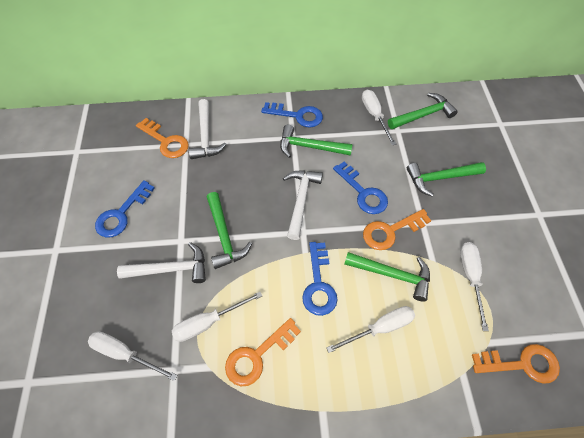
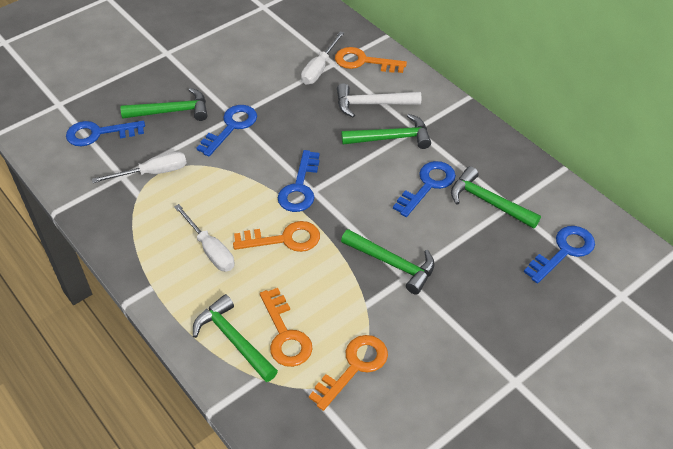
blue key: 4 -> 5
white hammer: 3 -> 1
white screwdriver: 5 -> 3

